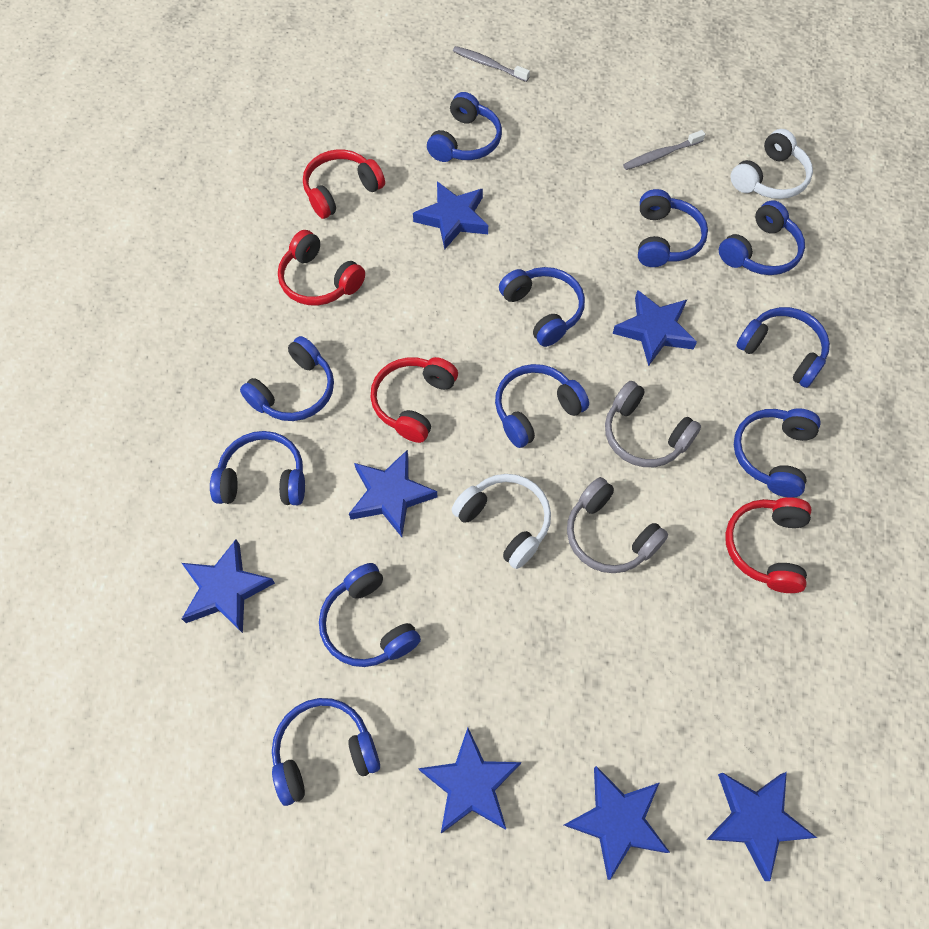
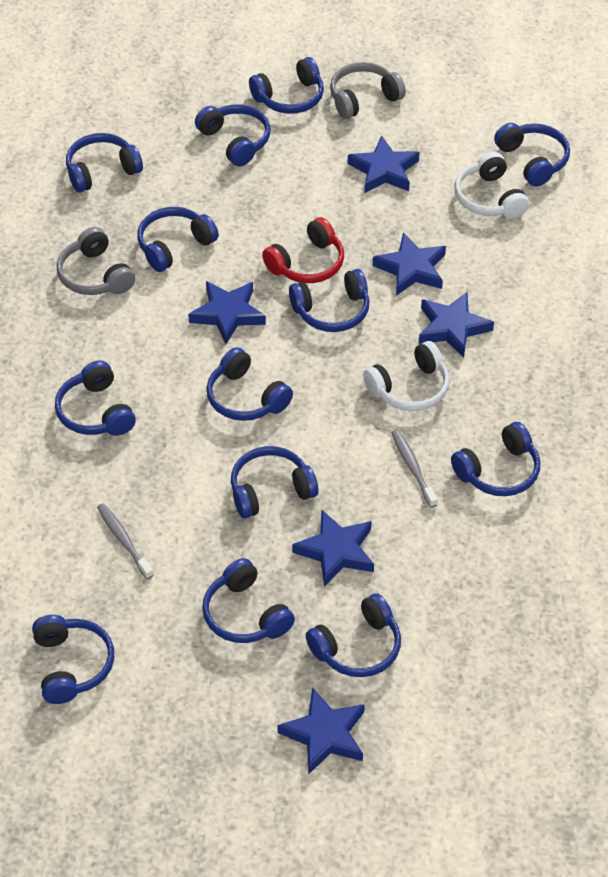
blue headphones: 11 -> 13
blue star: 7 -> 6
red headphones: 4 -> 1

